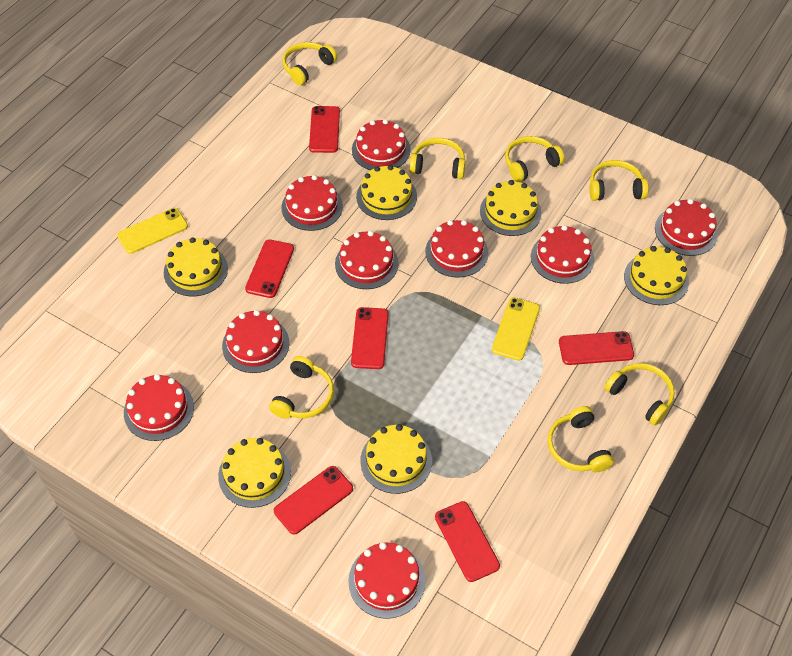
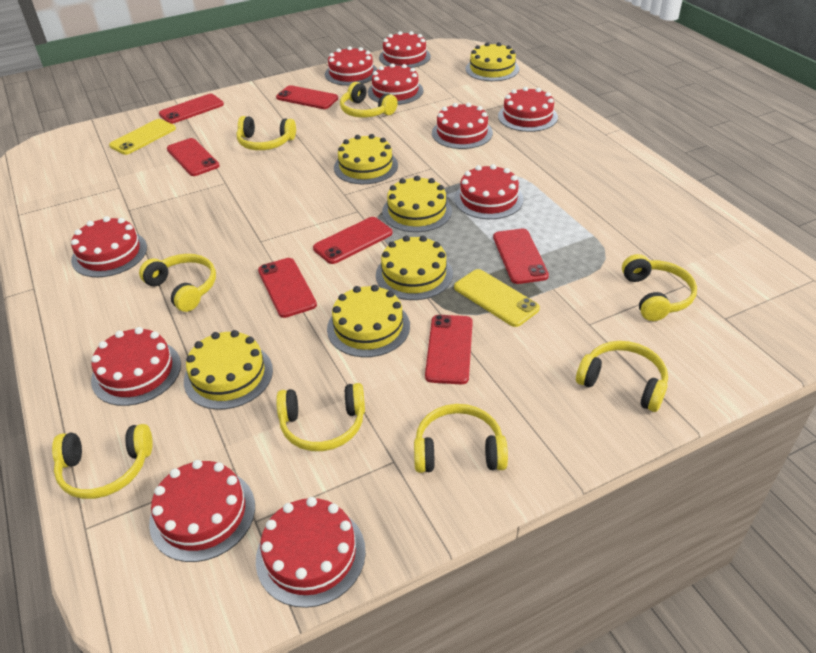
red cake: 9 -> 10
red phone: 6 -> 7
yellow headphones: 7 -> 8

